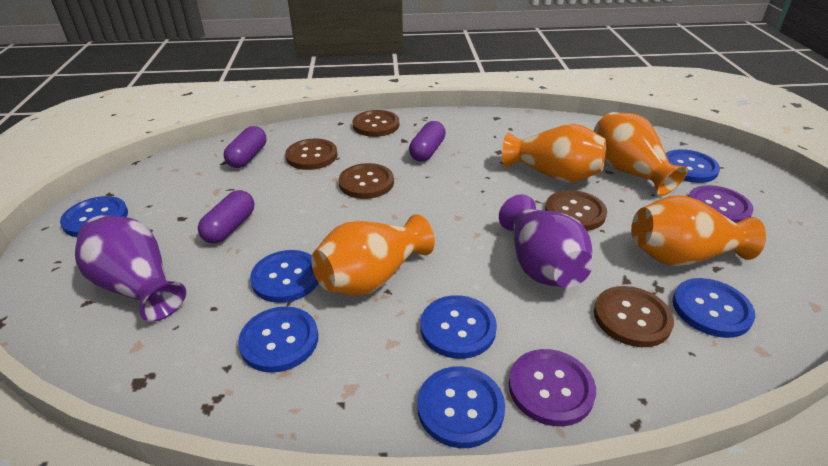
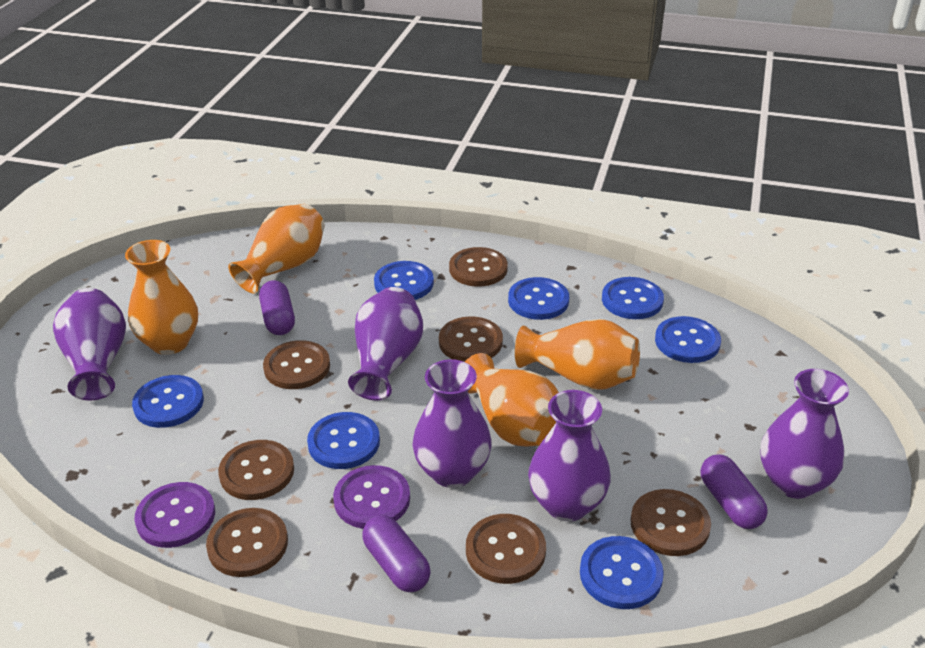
brown button: 5 -> 7
purple vase: 2 -> 5

